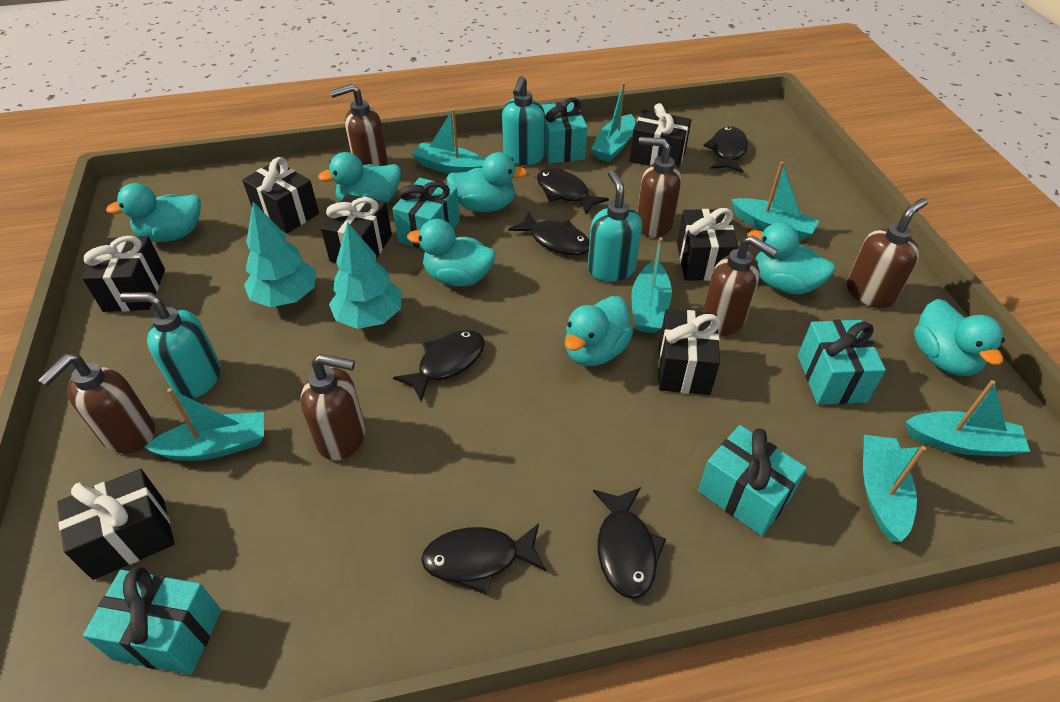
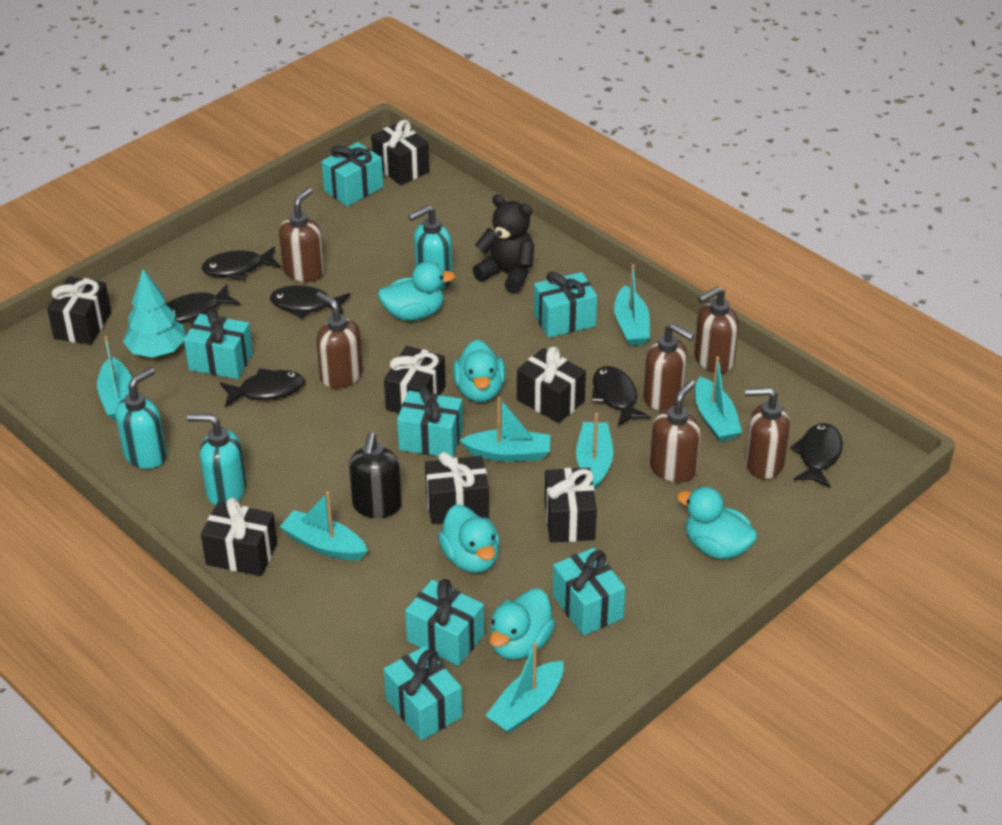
black soap dispenser: 0 -> 1
black teddy bear: 0 -> 1
turquoise duck: 7 -> 5
turquoise gift: 5 -> 7
turquoise tree: 2 -> 1

